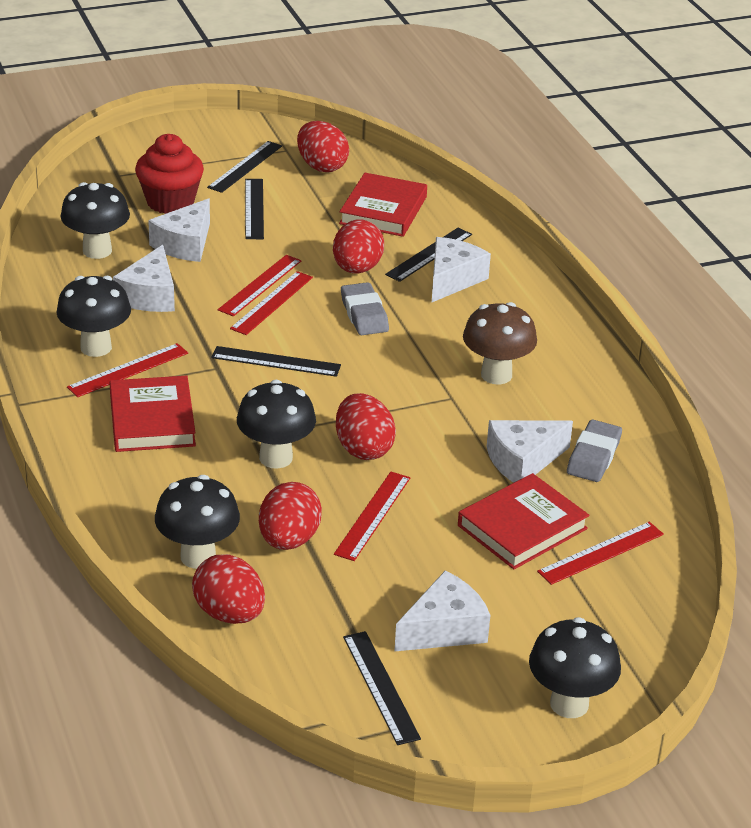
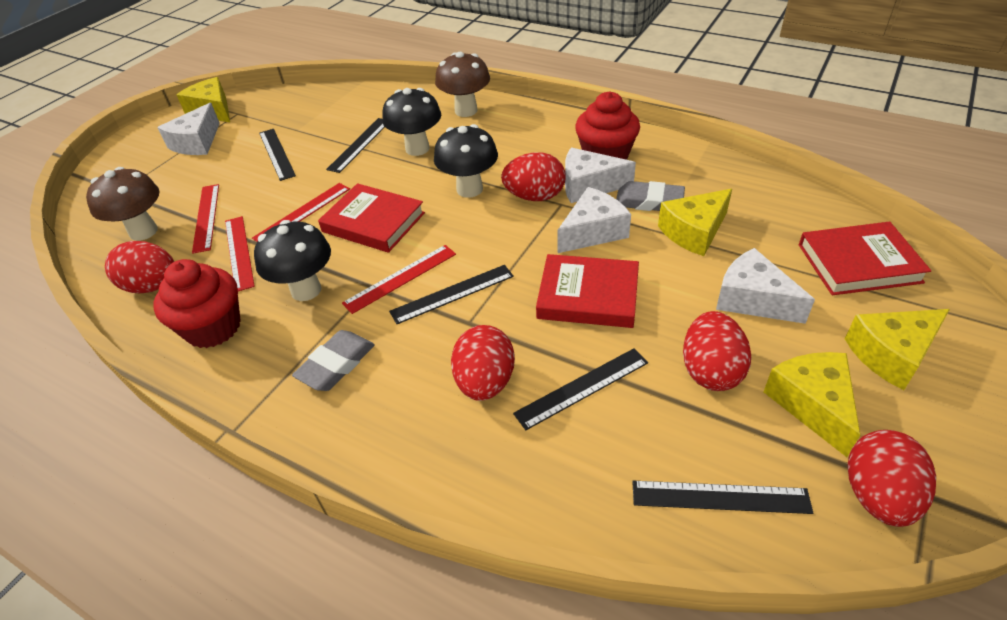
black mushroom: 5 -> 3
brown mushroom: 1 -> 2
red cupcake: 1 -> 2
red ruler: 5 -> 4
white cheese: 5 -> 4
yellow cheese: 0 -> 4

